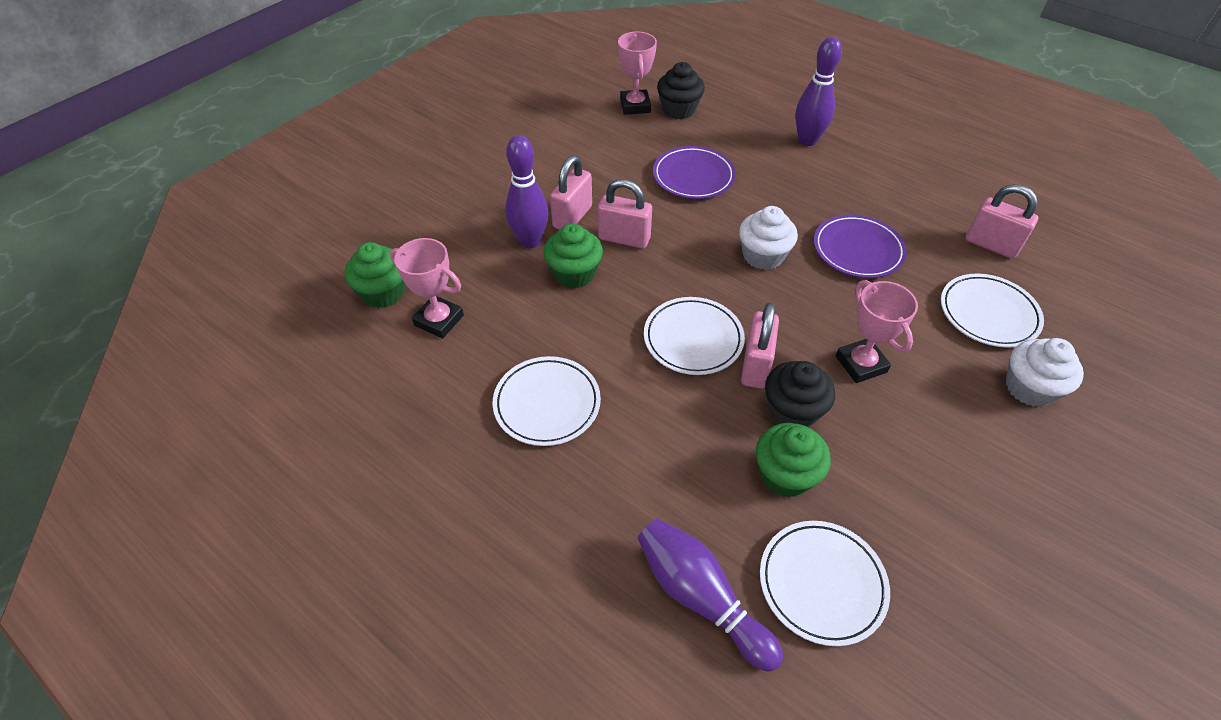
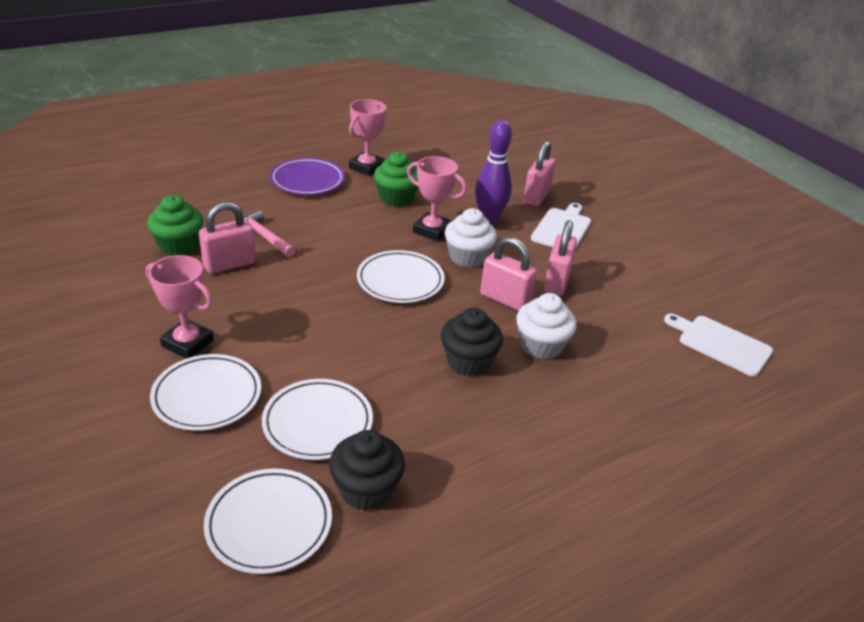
green cupcake: 3 -> 2
pink hammer: 0 -> 1
purple bowling pin: 3 -> 1
purple plate: 2 -> 1
white cutting board: 0 -> 2

